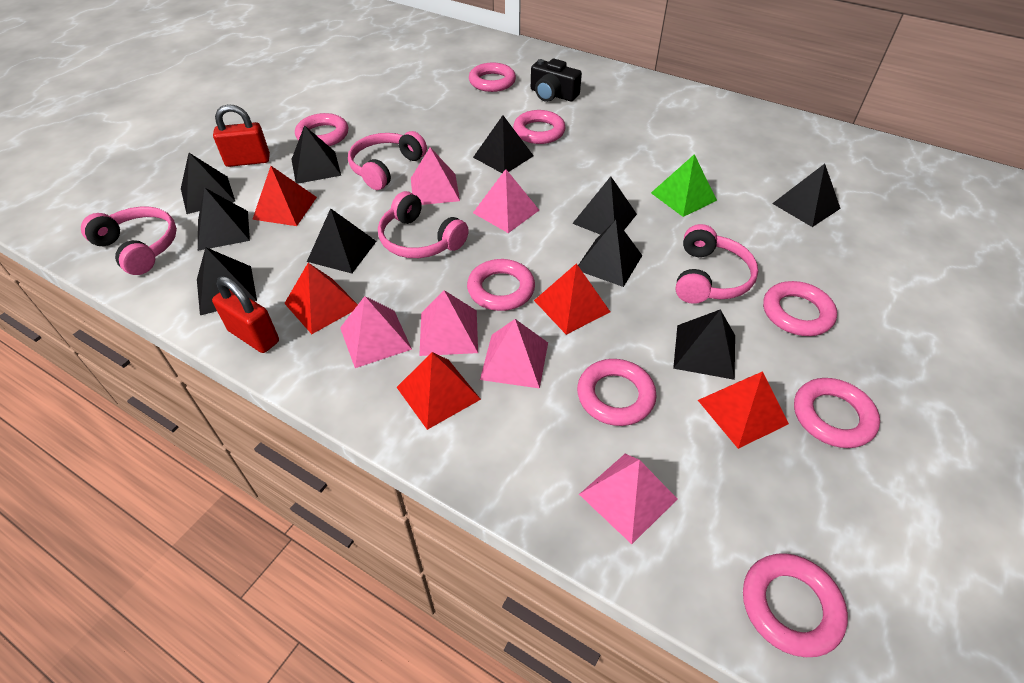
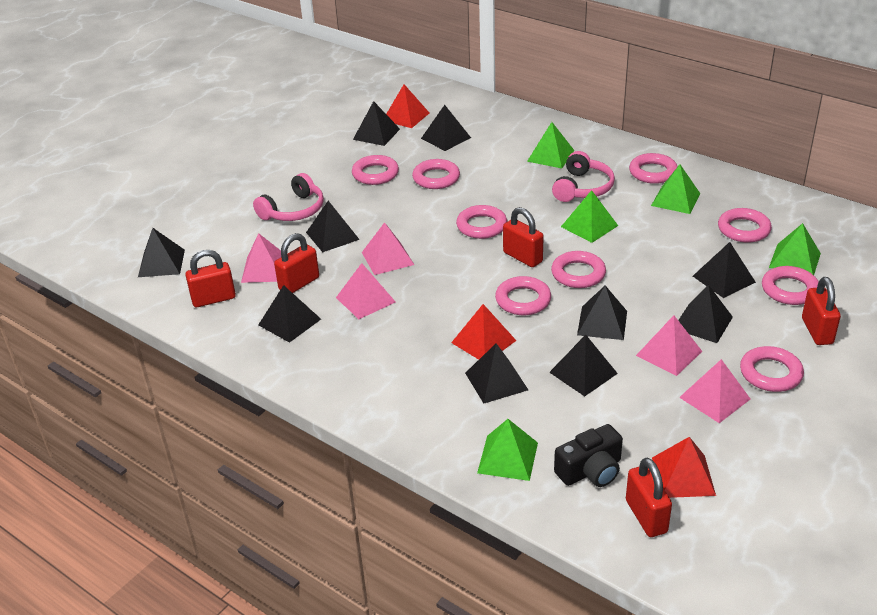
green pyramid: 1 -> 5
pink headphones: 4 -> 2
pink pyramid: 6 -> 5
pink ring: 8 -> 9
red padlock: 2 -> 5
red pyramid: 5 -> 3

